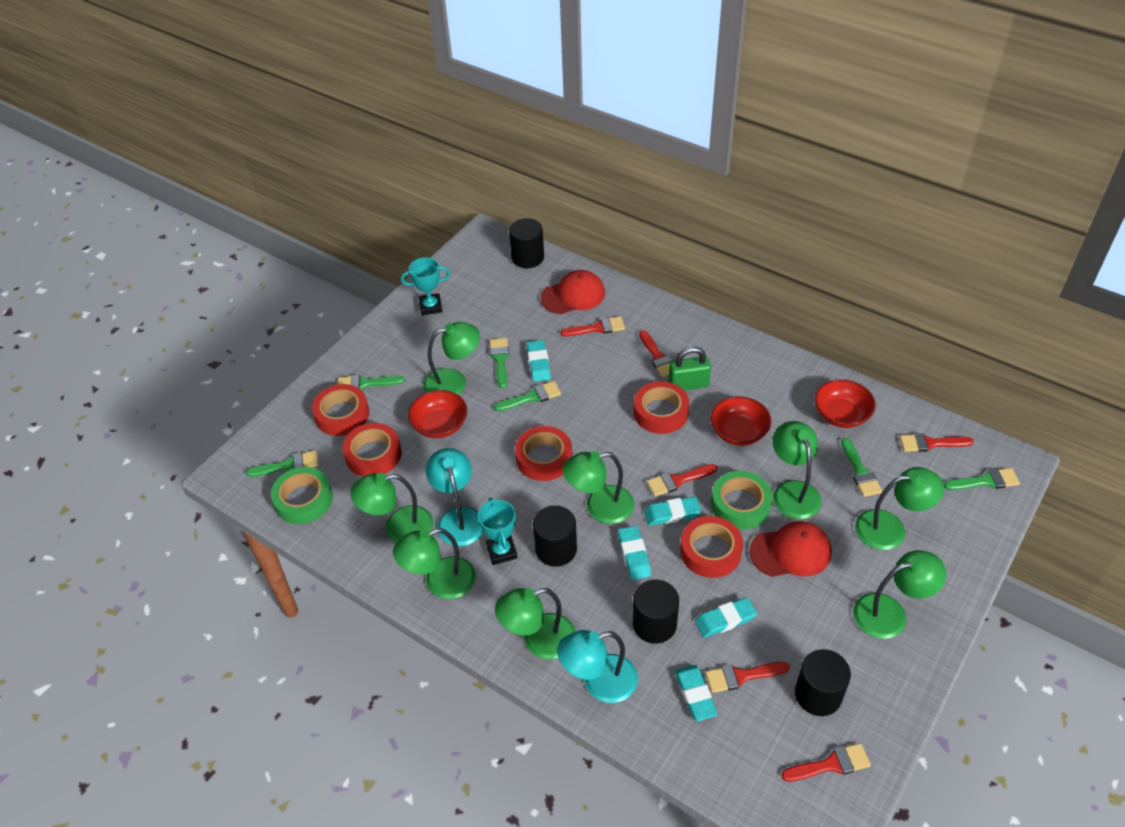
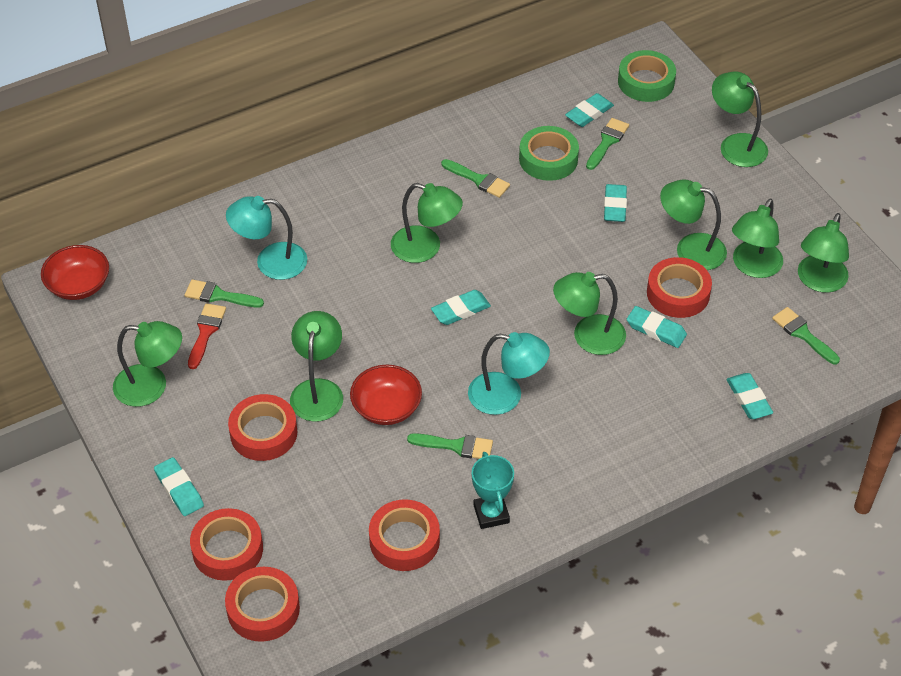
black cylinder: 4 -> 0
green brush: 6 -> 5
green padlock: 1 -> 0
red bowl: 3 -> 2
red brush: 6 -> 1
red cap: 2 -> 0
turquoise eraser: 5 -> 6
turquoise trophy: 2 -> 1

